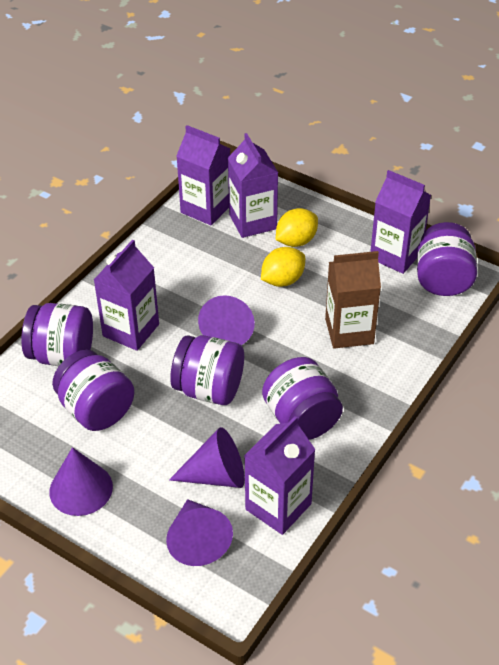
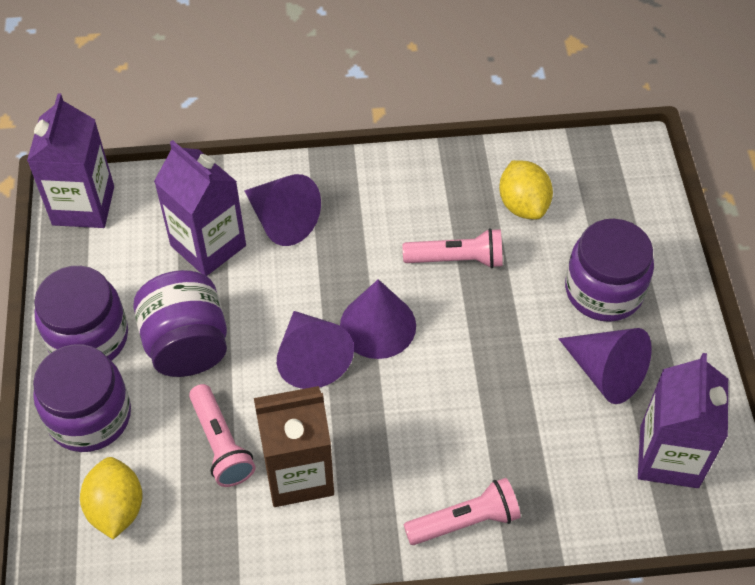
pink flashlight: 0 -> 3
purple carton: 5 -> 3
purple jar: 5 -> 4

